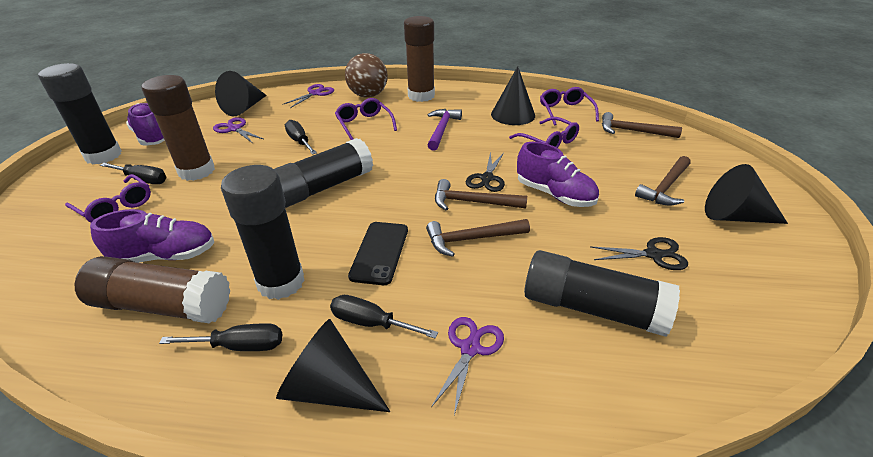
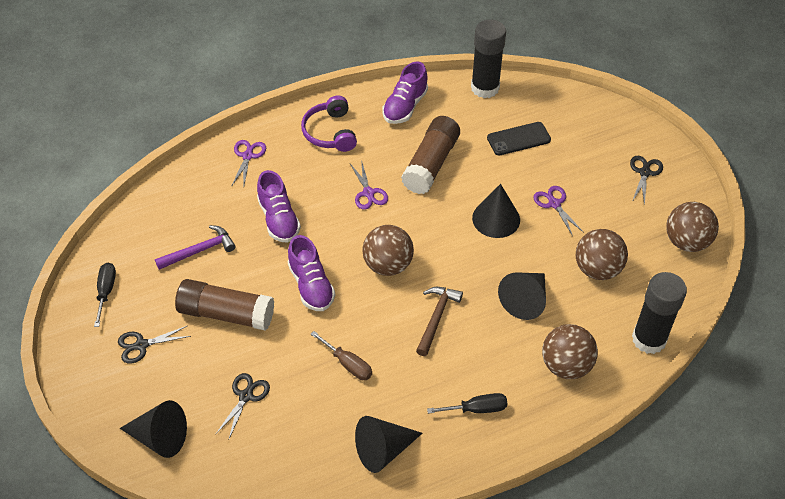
black glue stick: 4 -> 2
black scissors: 2 -> 3
black screwdriver: 4 -> 2
brown ball: 1 -> 4
brown glue stick: 3 -> 2
brown hammer: 4 -> 1
brown screwdriver: 0 -> 1
purple glasses: 4 -> 0
purple headphones: 0 -> 1

